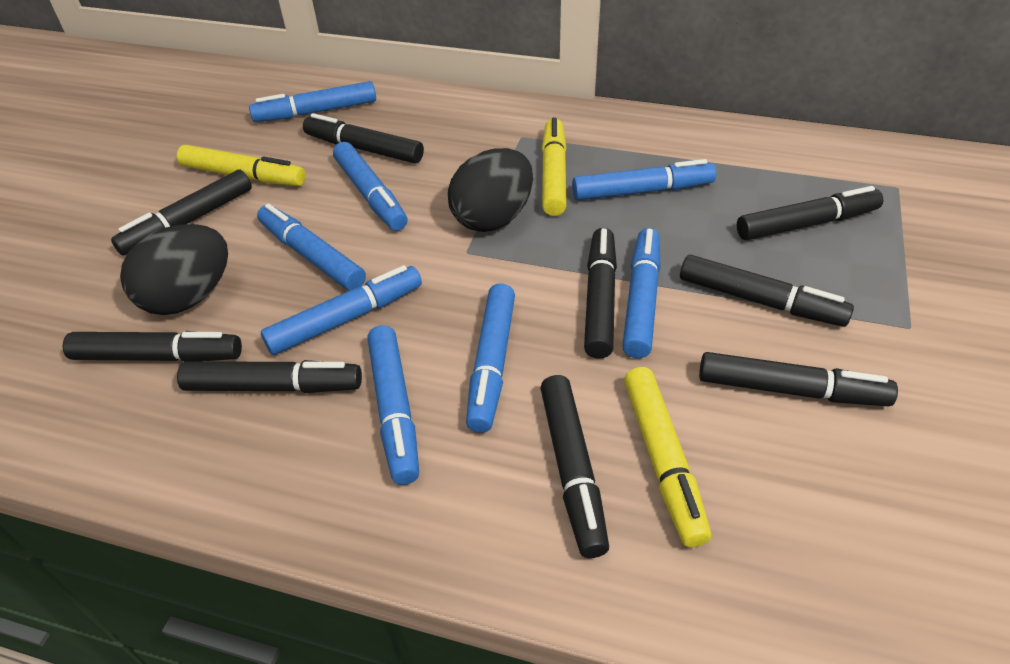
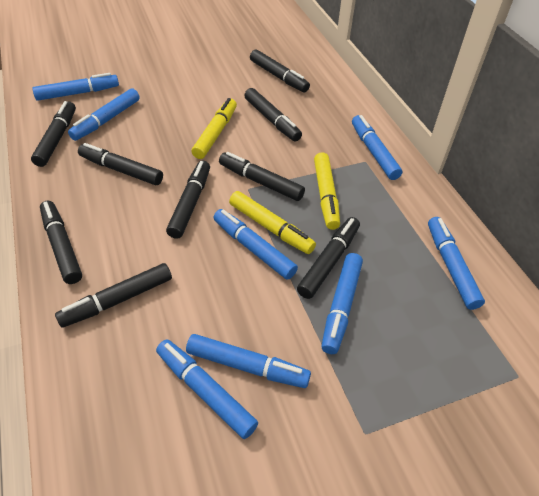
black egg: 2 -> 0

